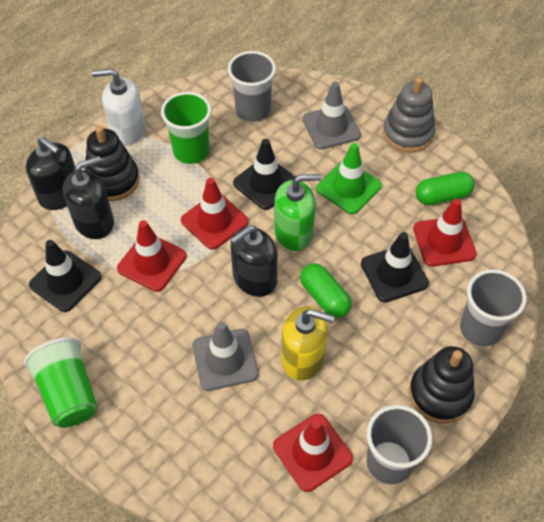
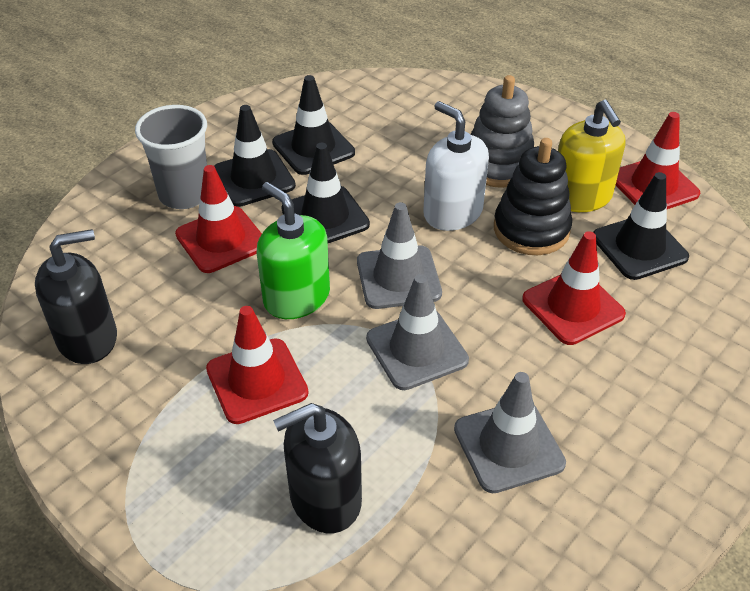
black soap dispenser: 3 -> 2
black stacking toy: 2 -> 1
black traffic cone: 3 -> 4
green capsule: 2 -> 0
green cup: 2 -> 0
green traffic cone: 1 -> 0
grey cup: 3 -> 1
grey traffic cone: 2 -> 3

